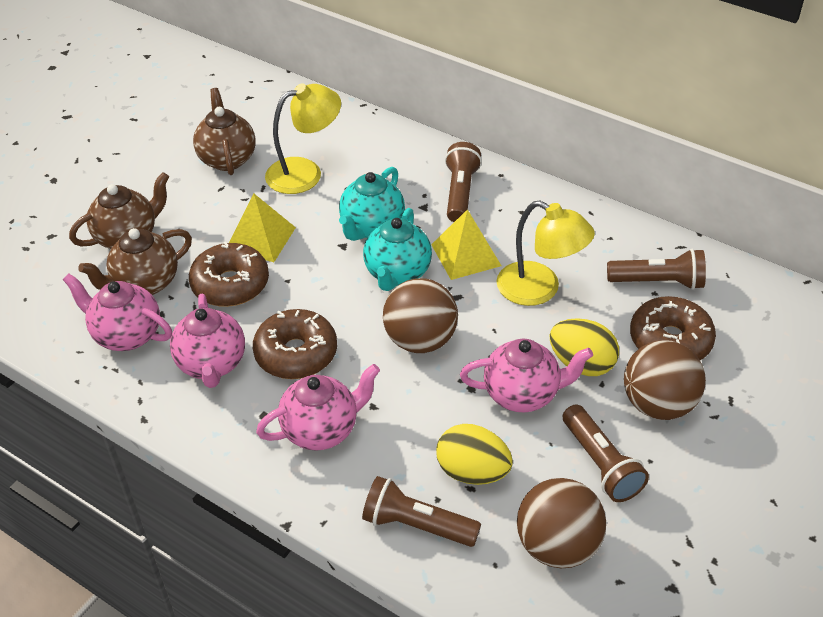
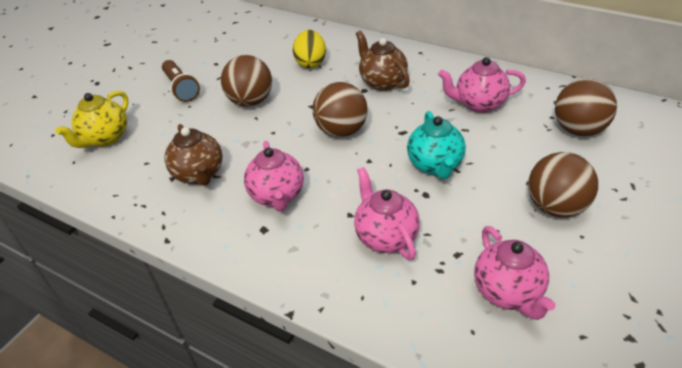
brown ball: 3 -> 4
brown donut: 3 -> 0
brown flashlight: 4 -> 1
brown teapot: 3 -> 2
turquoise teapot: 2 -> 1
yellow egg: 2 -> 1
yellow lamp: 2 -> 0
yellow pyramid: 2 -> 0
yellow teapot: 0 -> 1

